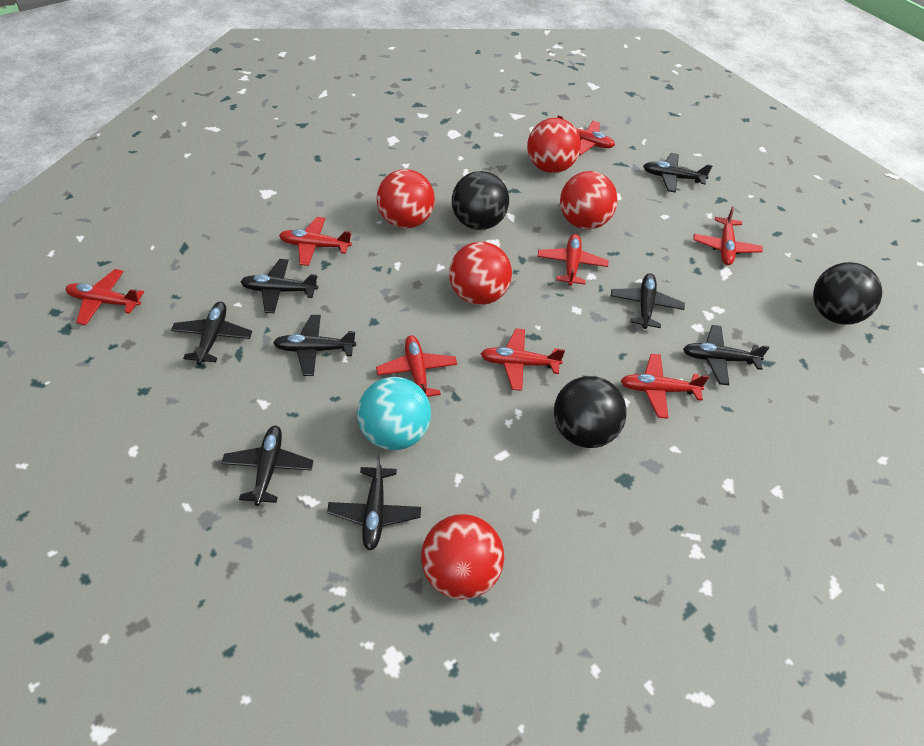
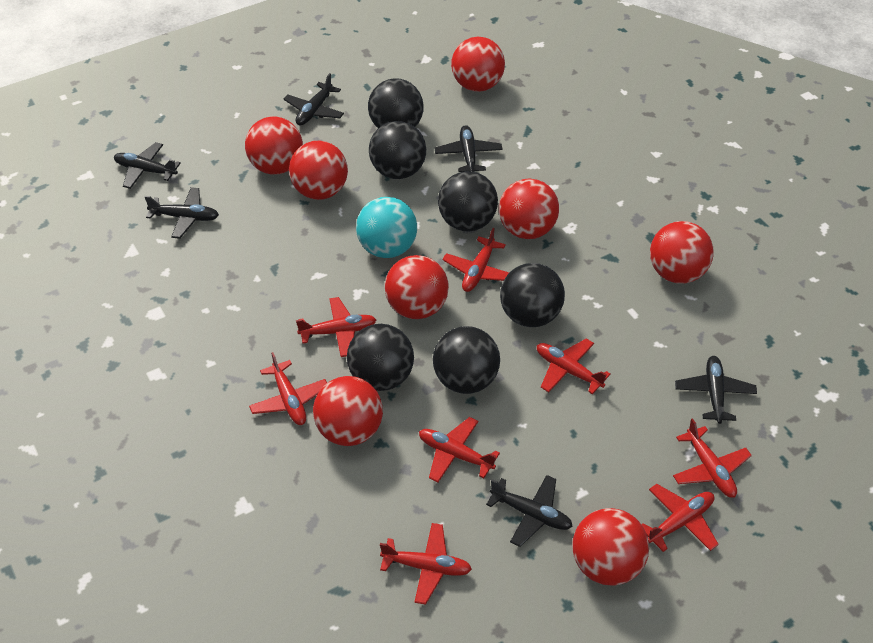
black ball: 3 -> 6
black plane: 8 -> 6
red ball: 5 -> 8

